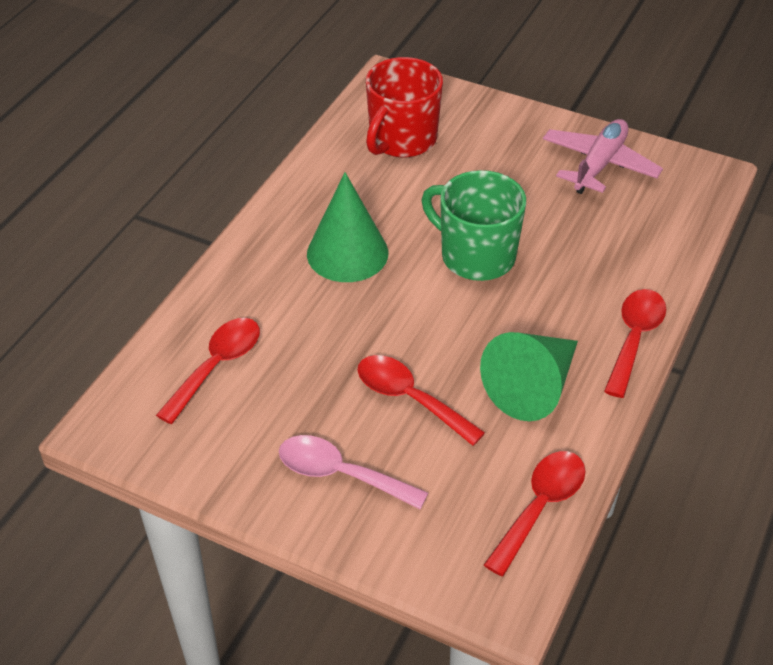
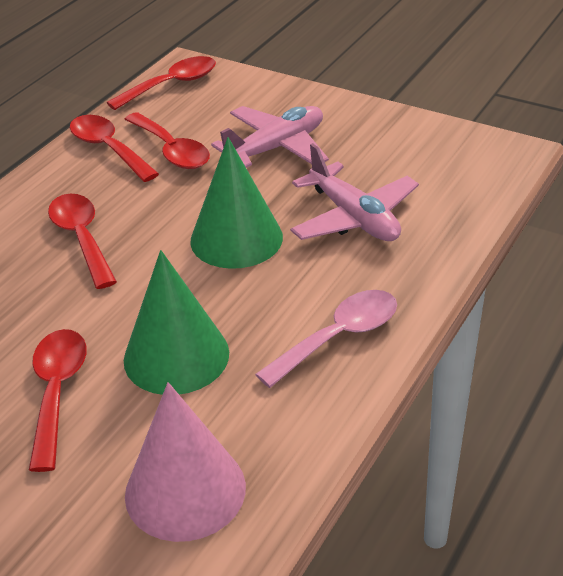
green mug: 1 -> 0
pink cone: 0 -> 1
pink plane: 1 -> 2
red mug: 1 -> 0
red spoon: 4 -> 5

